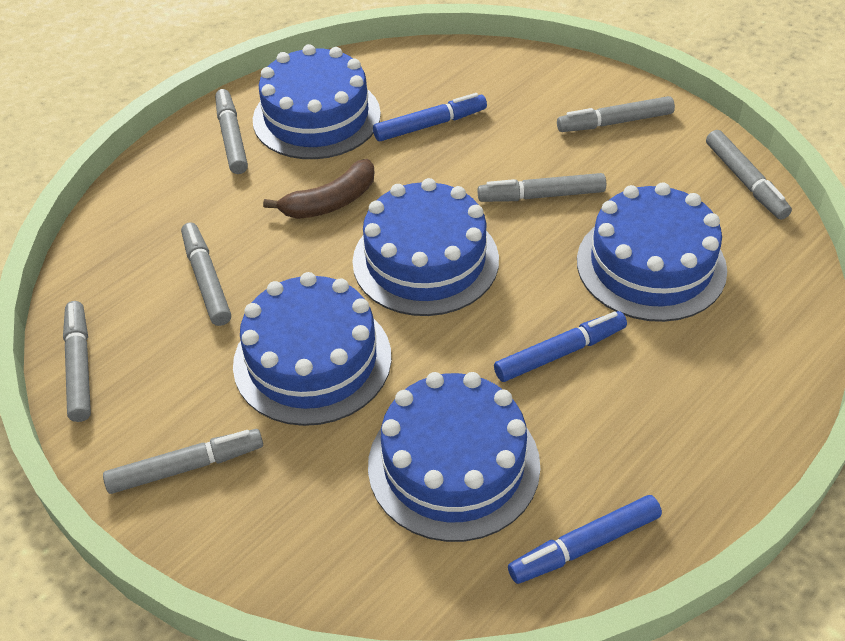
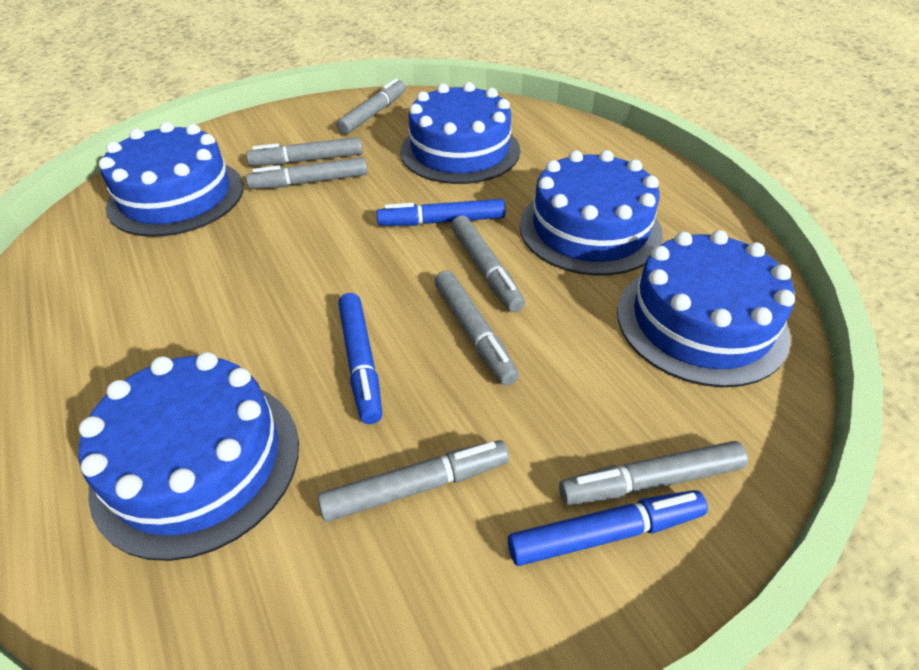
brown banana: 1 -> 0

